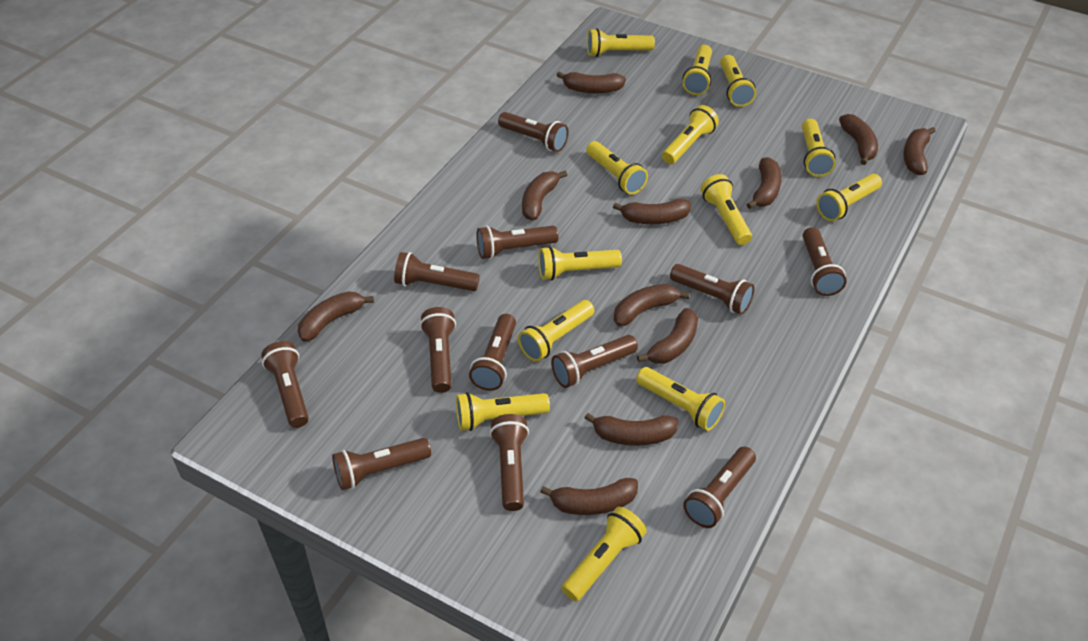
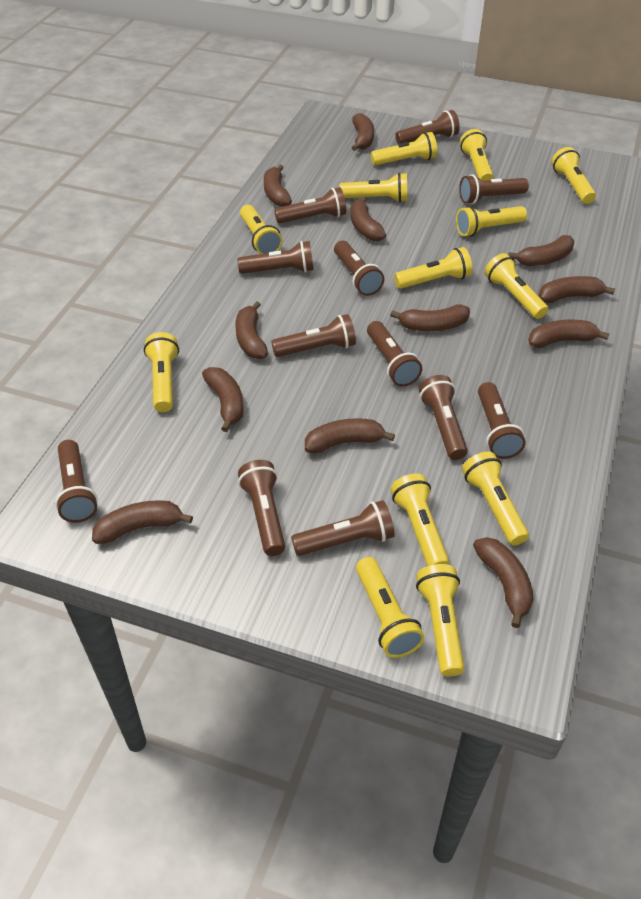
brown banana: 11 -> 12

